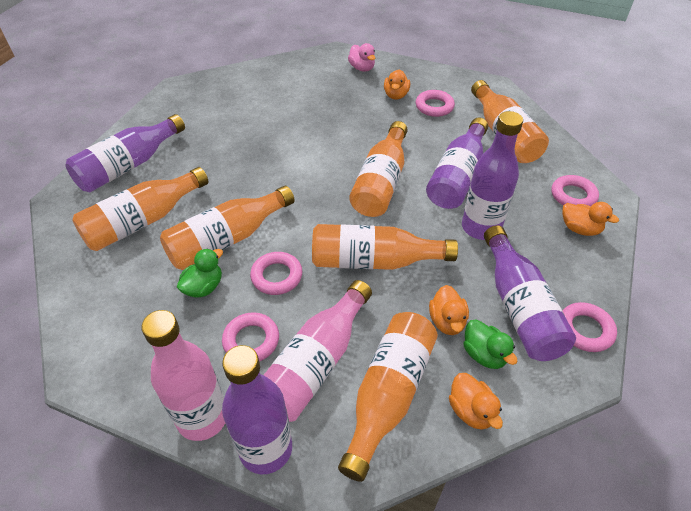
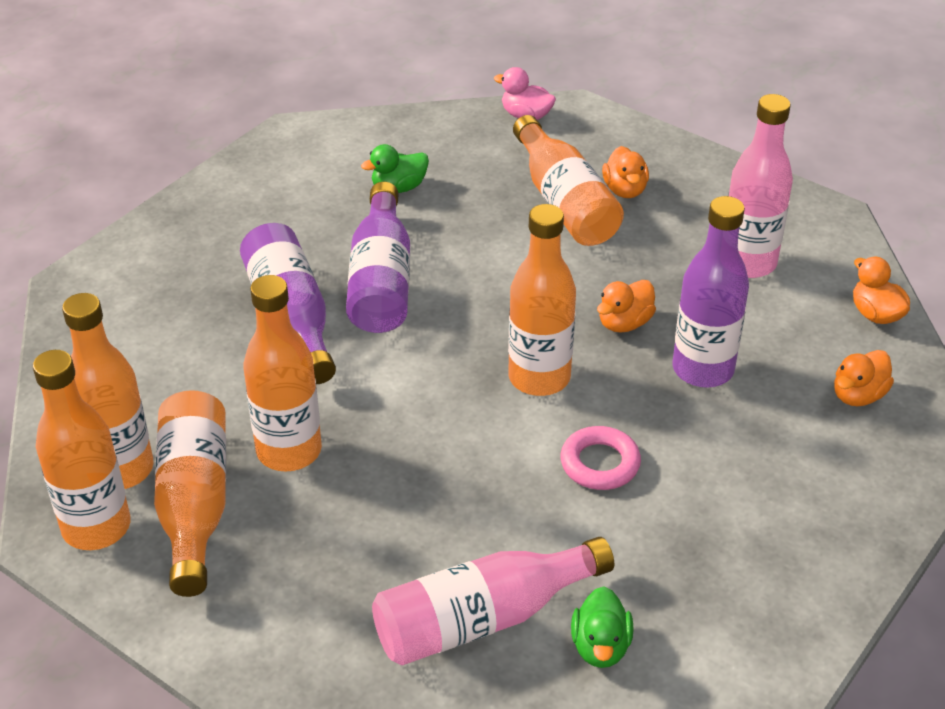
pink ring: 5 -> 1
purple bottle: 5 -> 3

